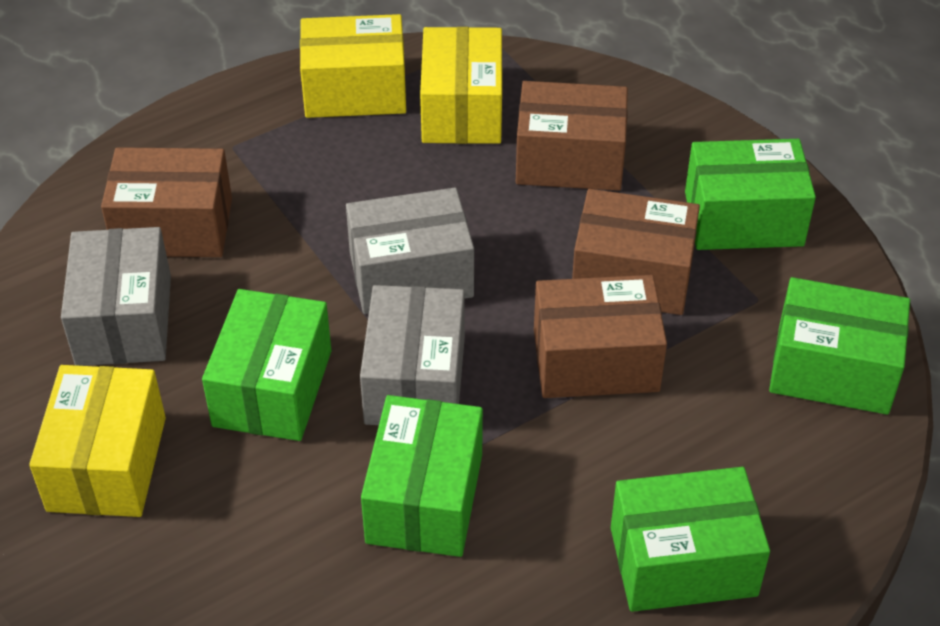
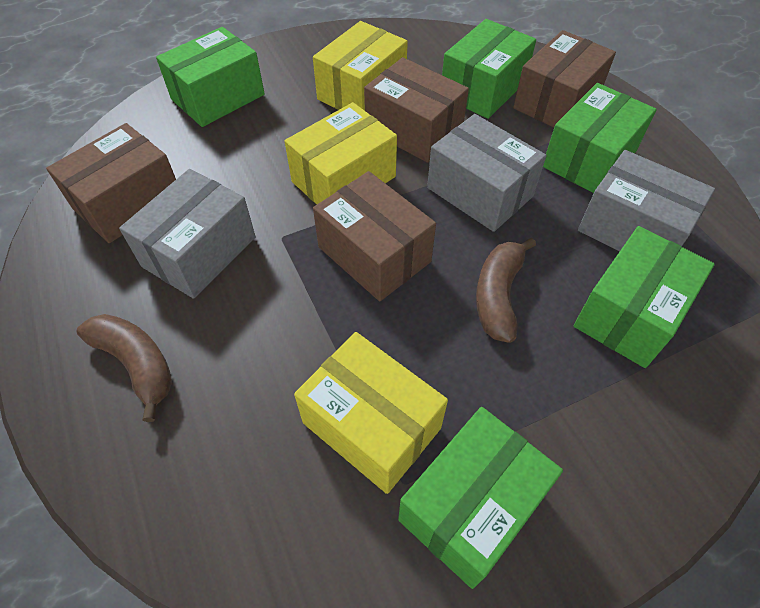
brown banana: 0 -> 2

